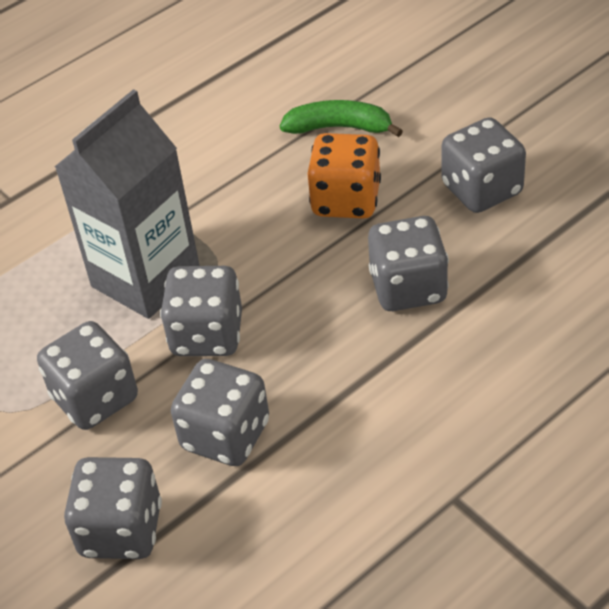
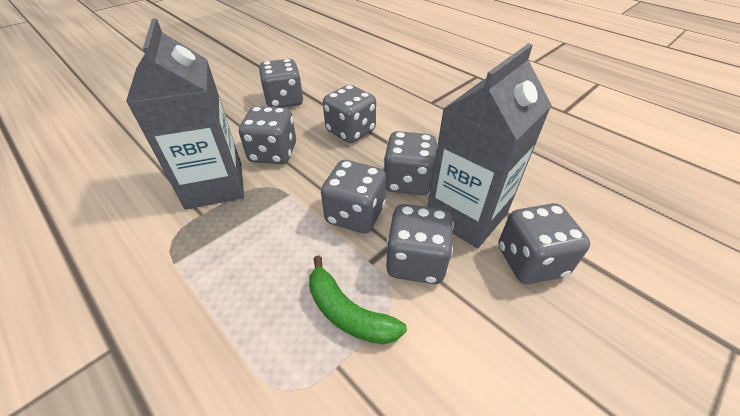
grey carton: 1 -> 2
grey dice: 6 -> 7
orange dice: 1 -> 0

